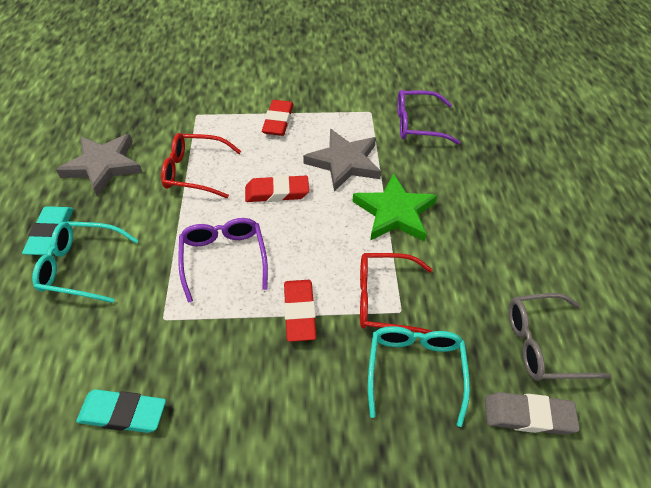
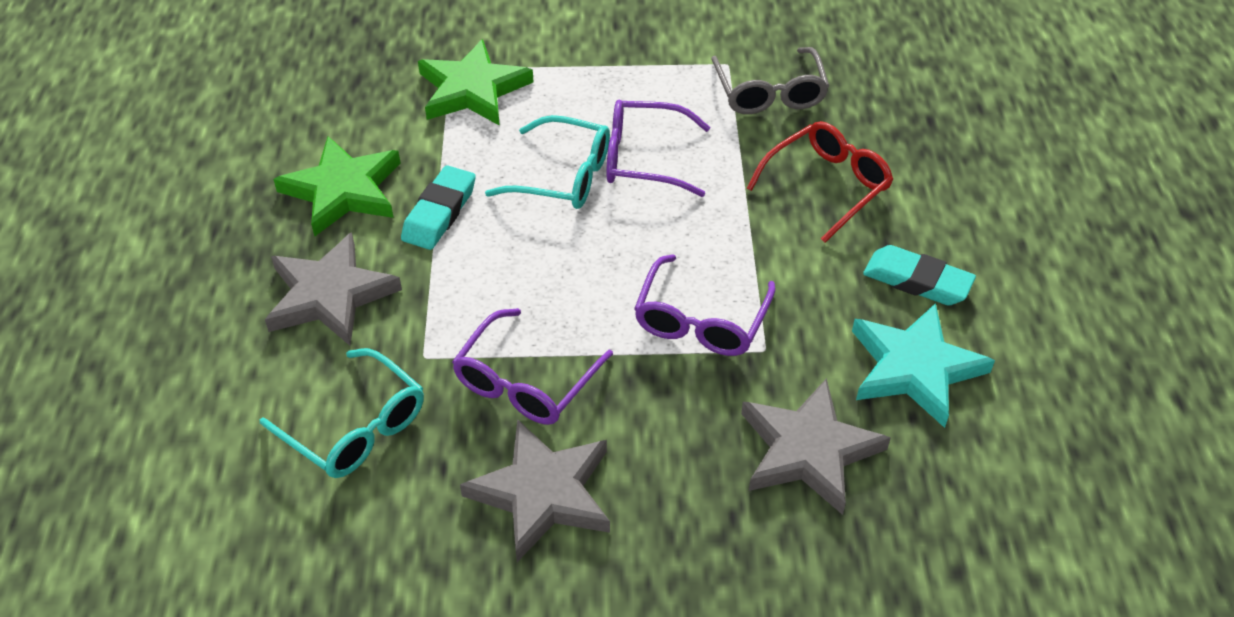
green star: 1 -> 2
grey eraser: 1 -> 0
grey star: 2 -> 3
purple glasses: 2 -> 3
red eraser: 3 -> 0
red glasses: 2 -> 1
turquoise star: 0 -> 1

